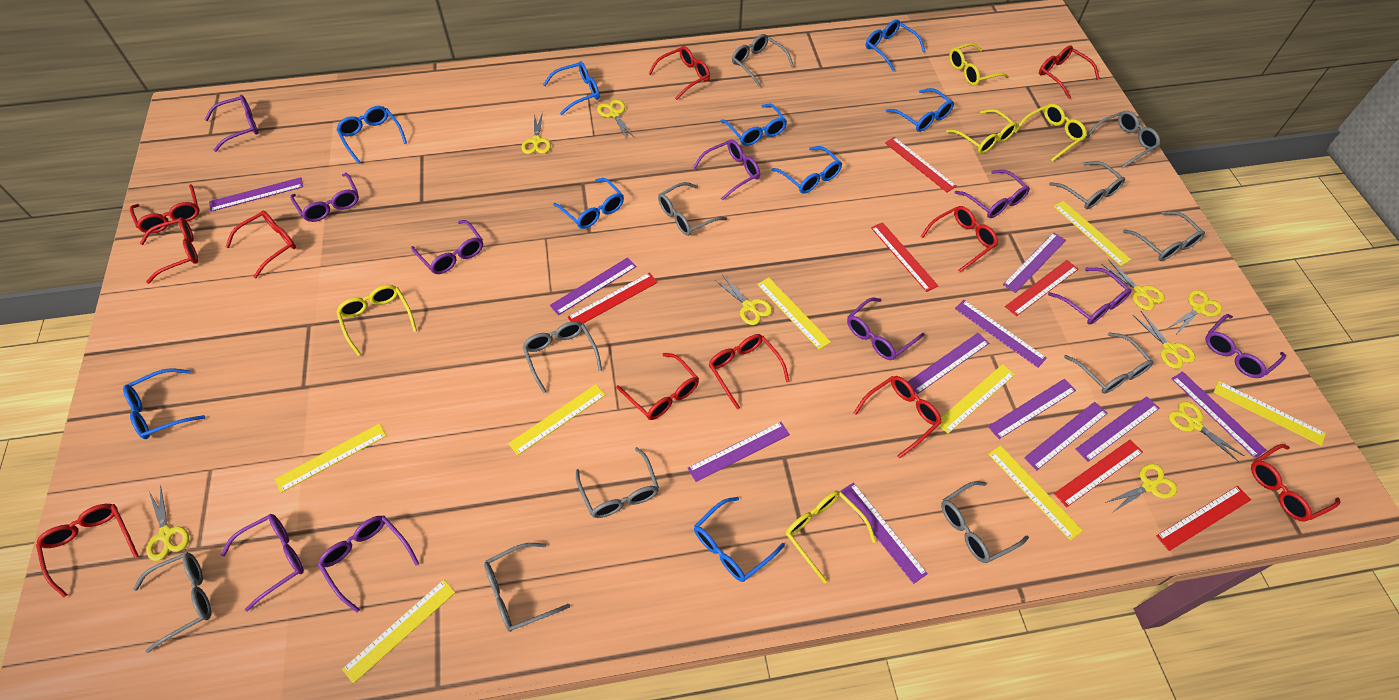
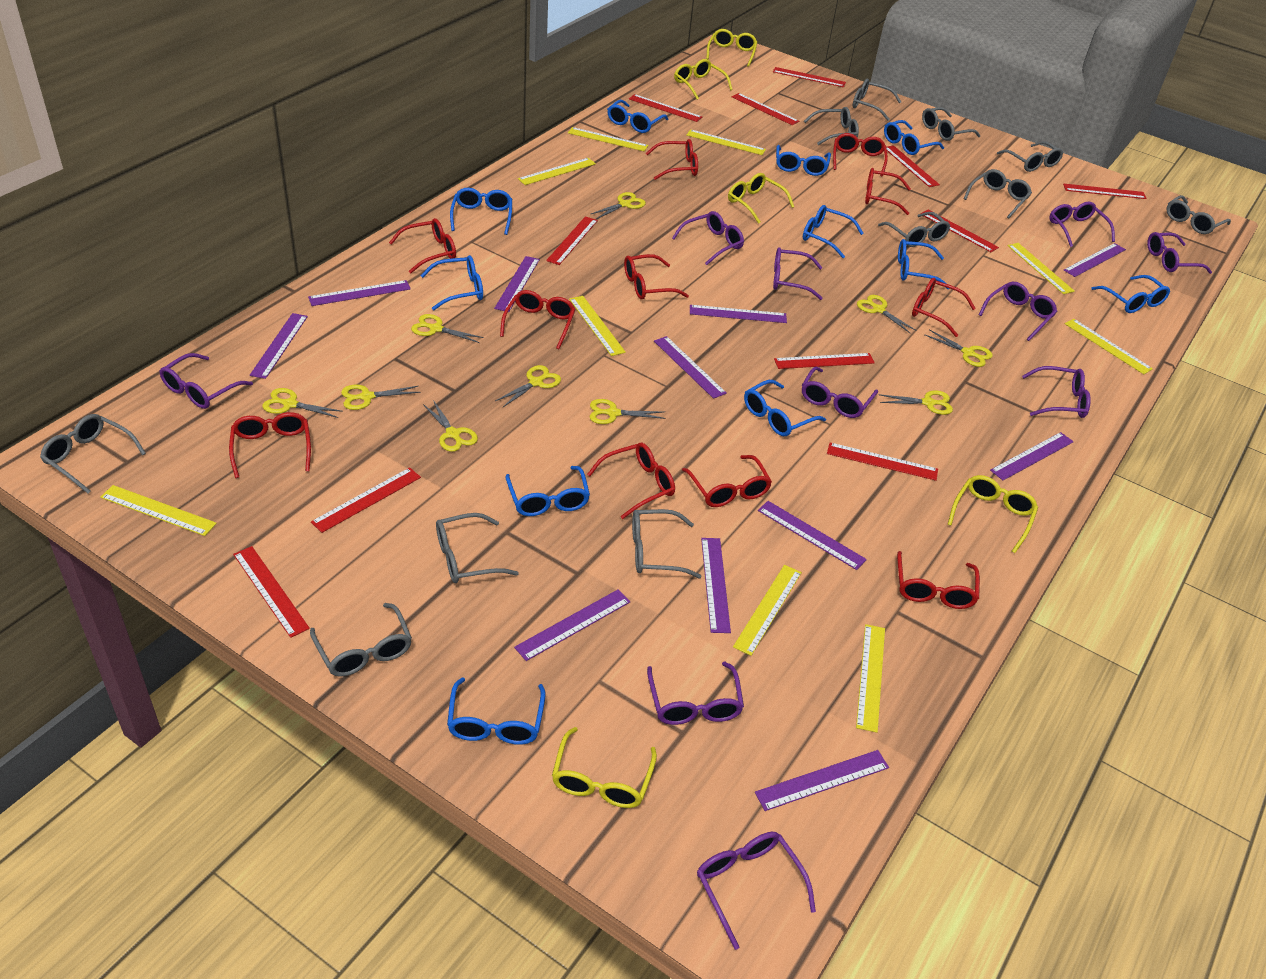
blue glasses: 9 -> 11
red ruler: 6 -> 11
yellow ruler: 8 -> 9
yellow scissors: 9 -> 10

